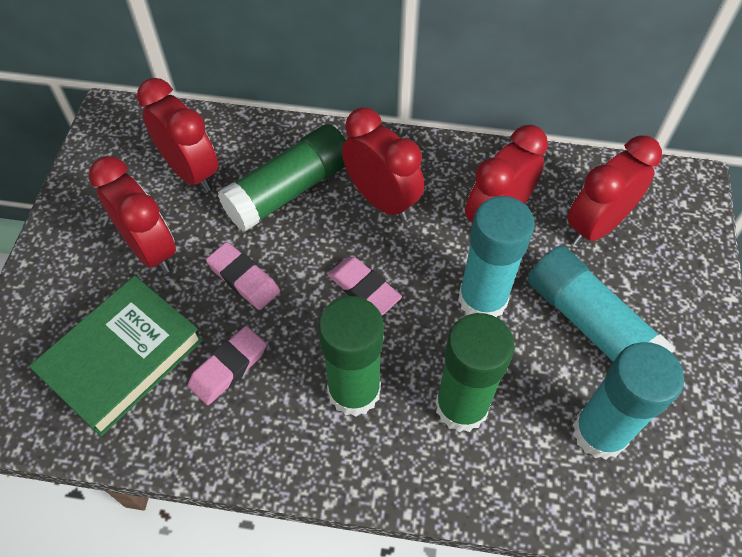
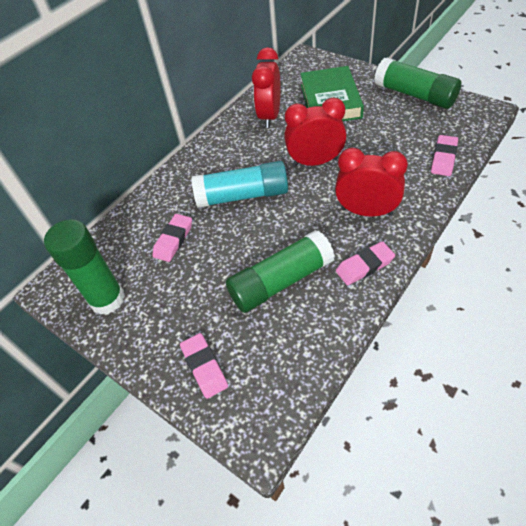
pink eraser: 3 -> 4
red clock: 5 -> 3
turquoise glue stick: 3 -> 1

